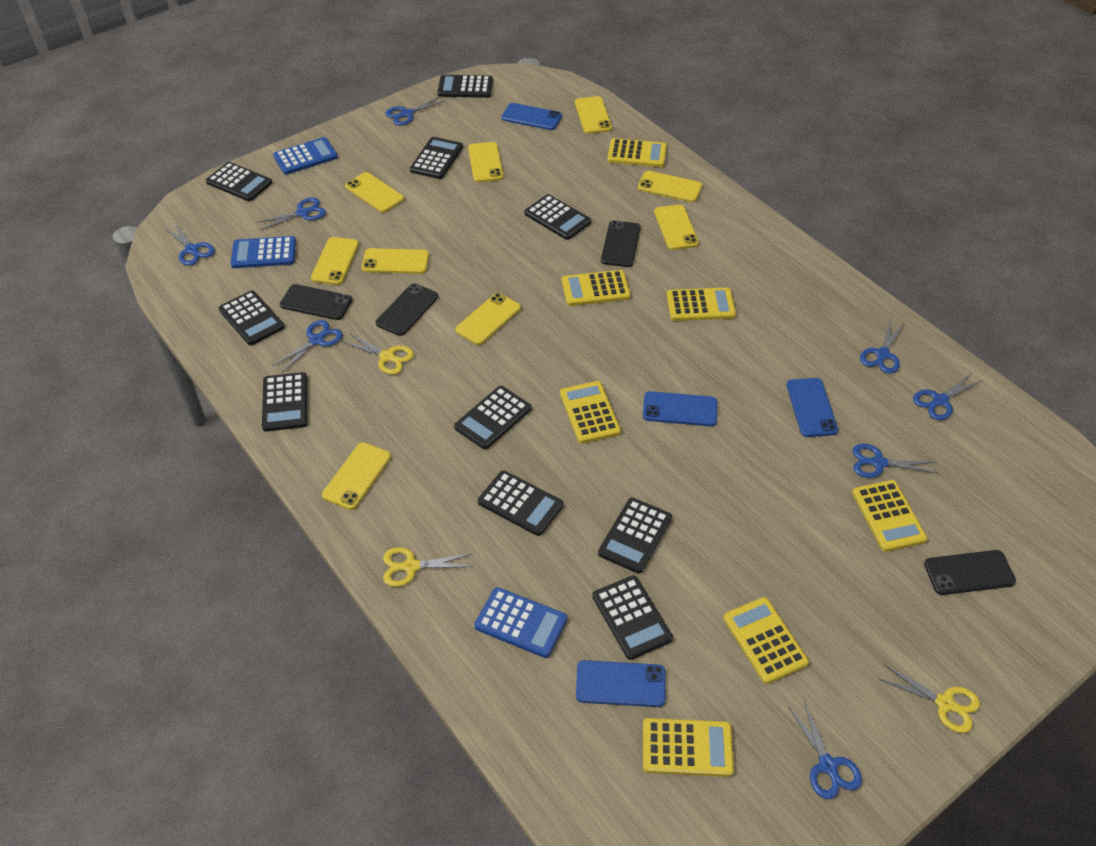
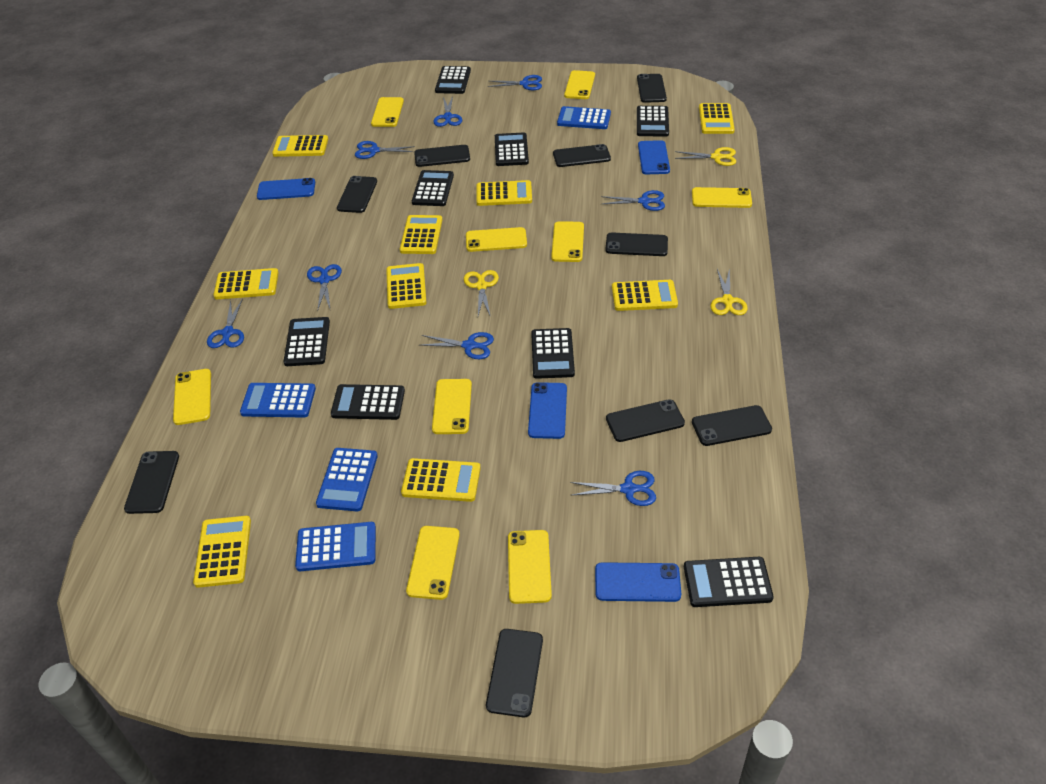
black calculator: 10 -> 8
black phone: 4 -> 9
blue calculator: 3 -> 4
yellow calculator: 7 -> 9

